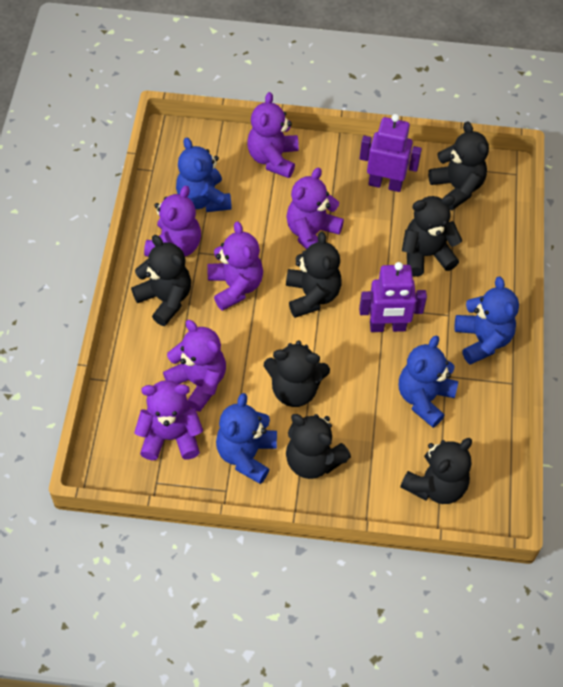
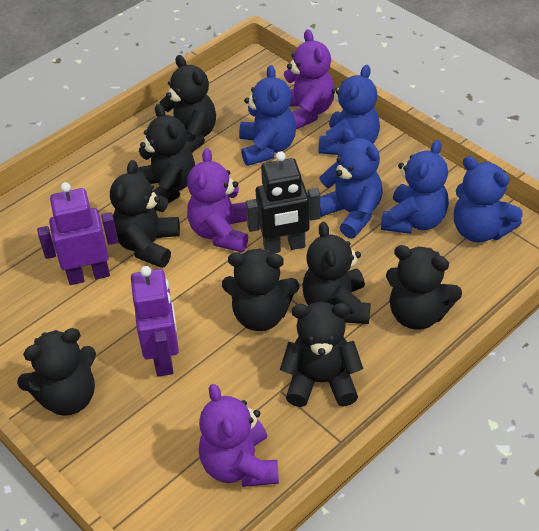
black robot: 0 -> 1
black teddy bear: 7 -> 8
blue teddy bear: 4 -> 5
purple teddy bear: 6 -> 3

